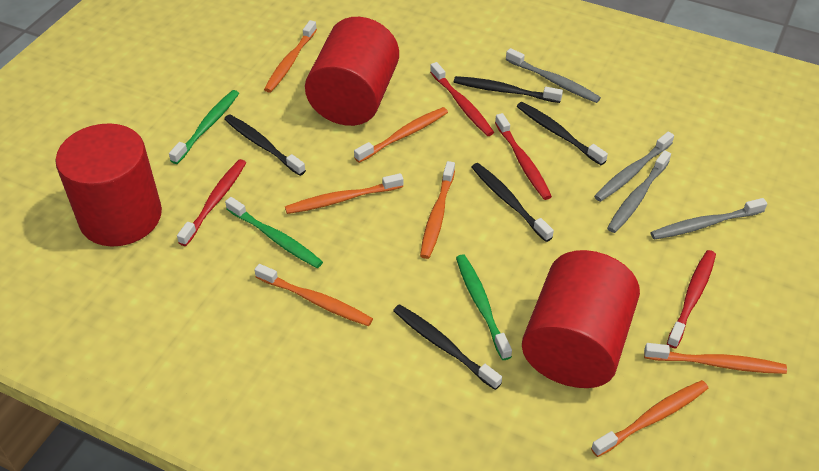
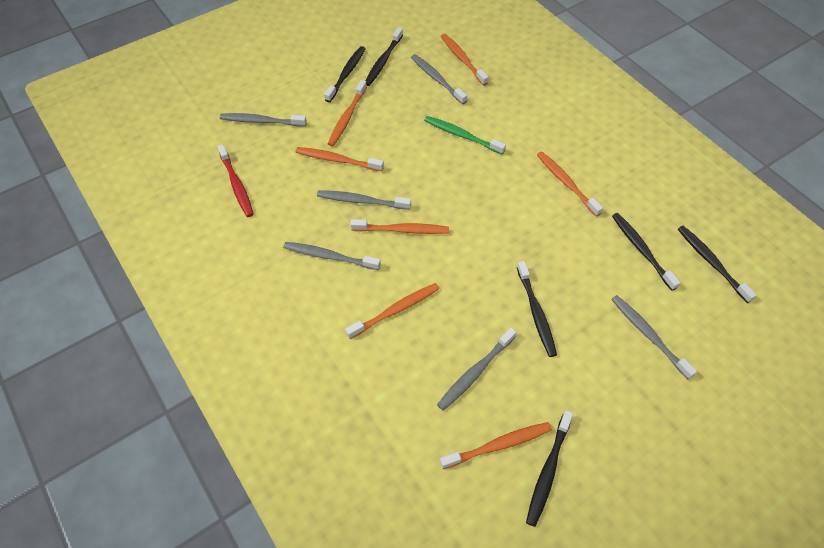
black toothbrush: 5 -> 6
green toothbrush: 3 -> 1
grey toothbrush: 4 -> 6
red cylinder: 3 -> 0
red toothbrush: 4 -> 1

